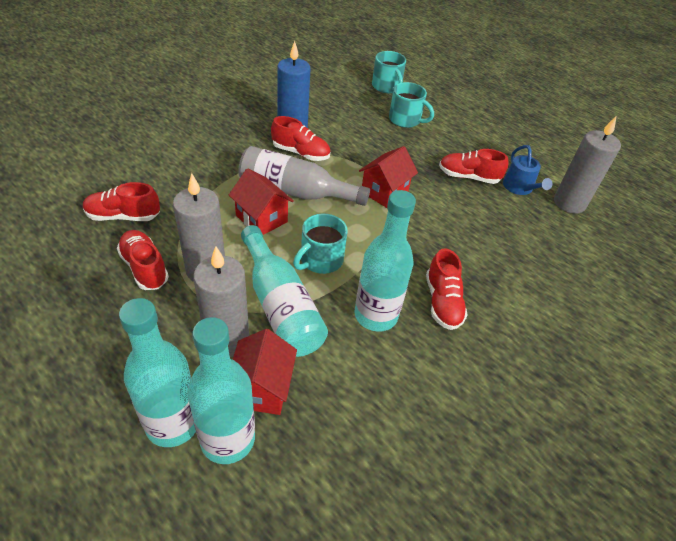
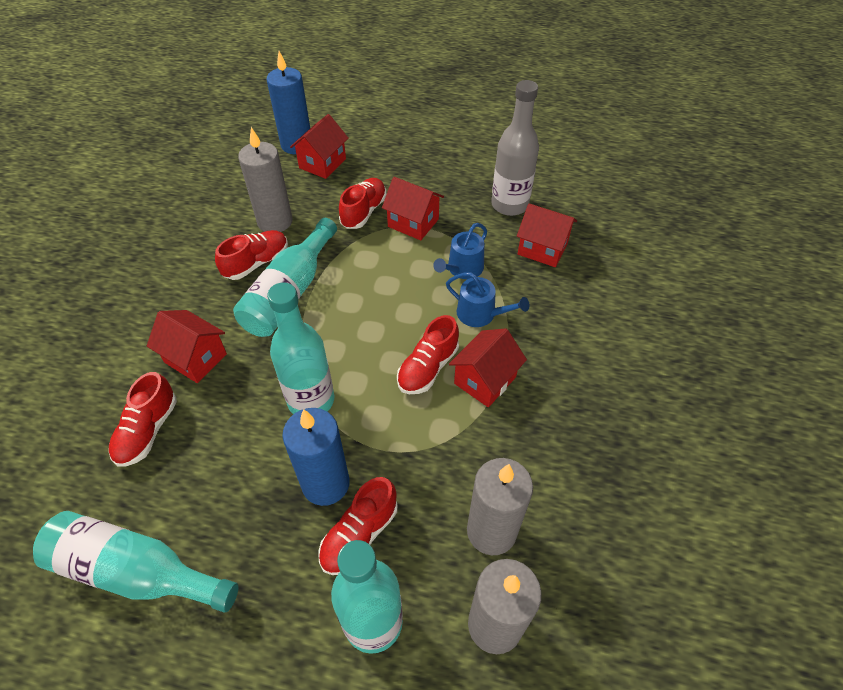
blue candle: 1 -> 2
blue watering can: 1 -> 2
red house: 3 -> 5
turquoise mug: 3 -> 0

